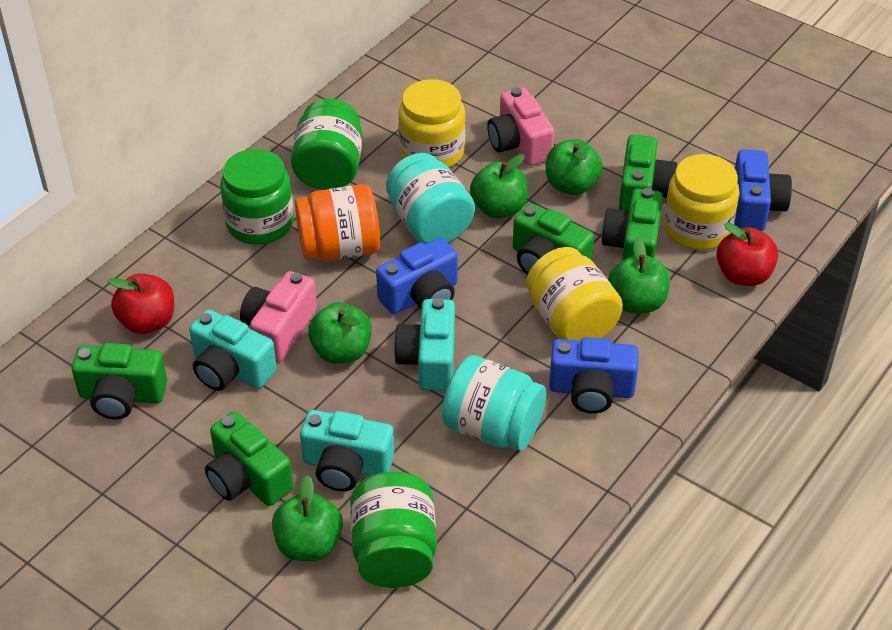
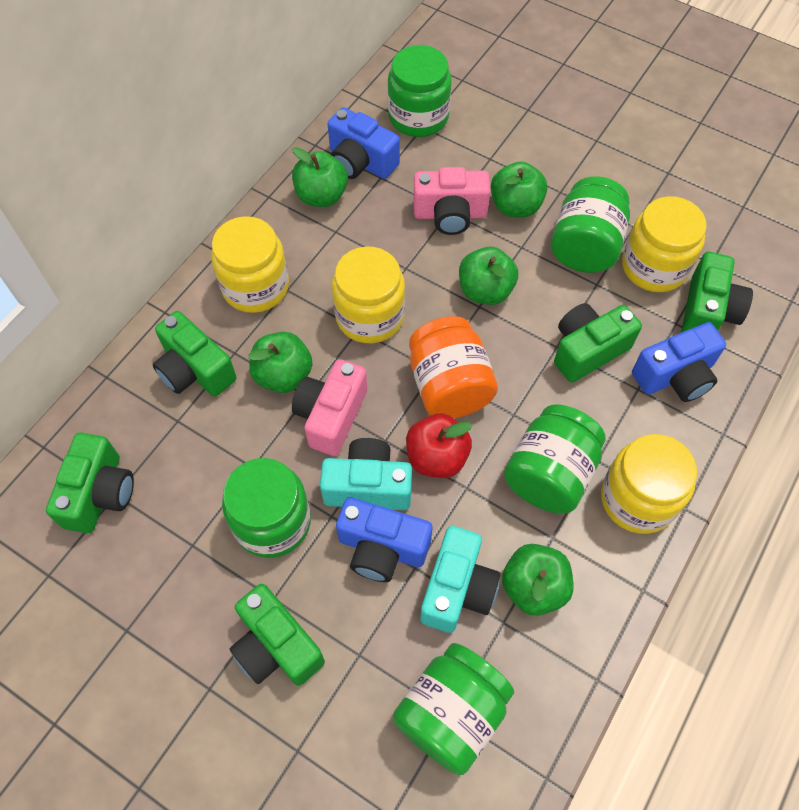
green jar: 3 -> 5
red apple: 2 -> 1
turquoise camera: 3 -> 2
turquoise jar: 2 -> 0
yellow jar: 3 -> 4

